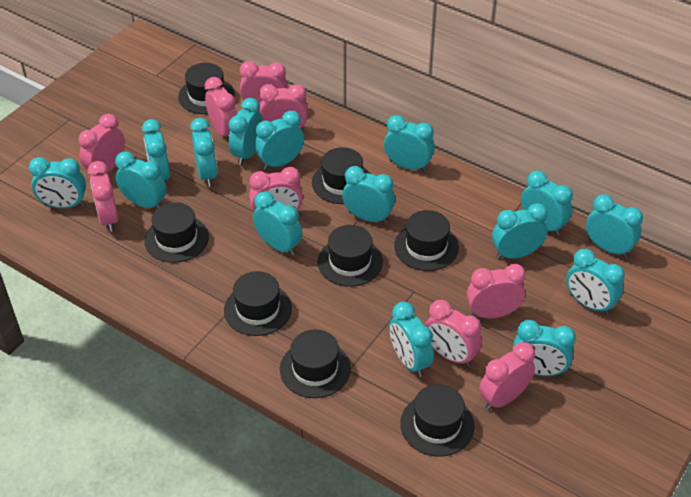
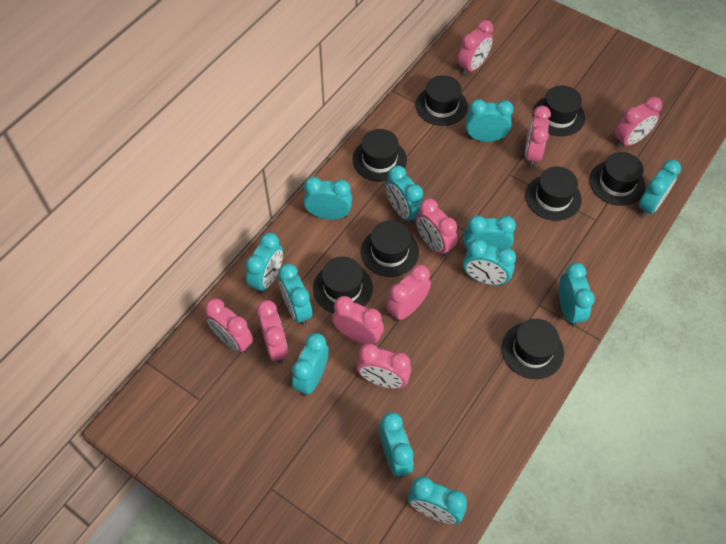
turquoise clock: 15 -> 12

